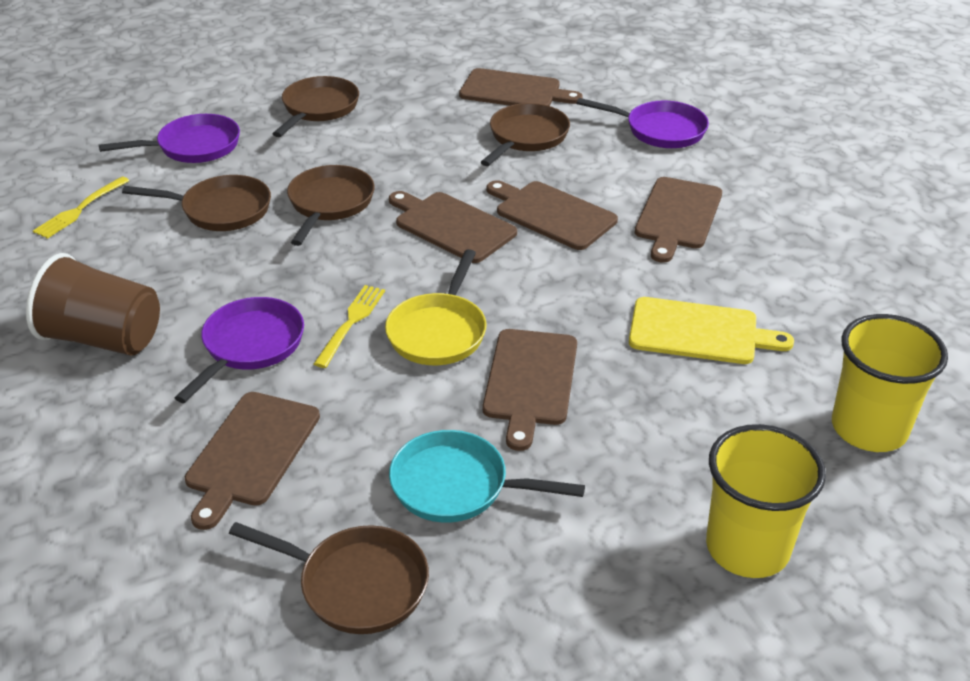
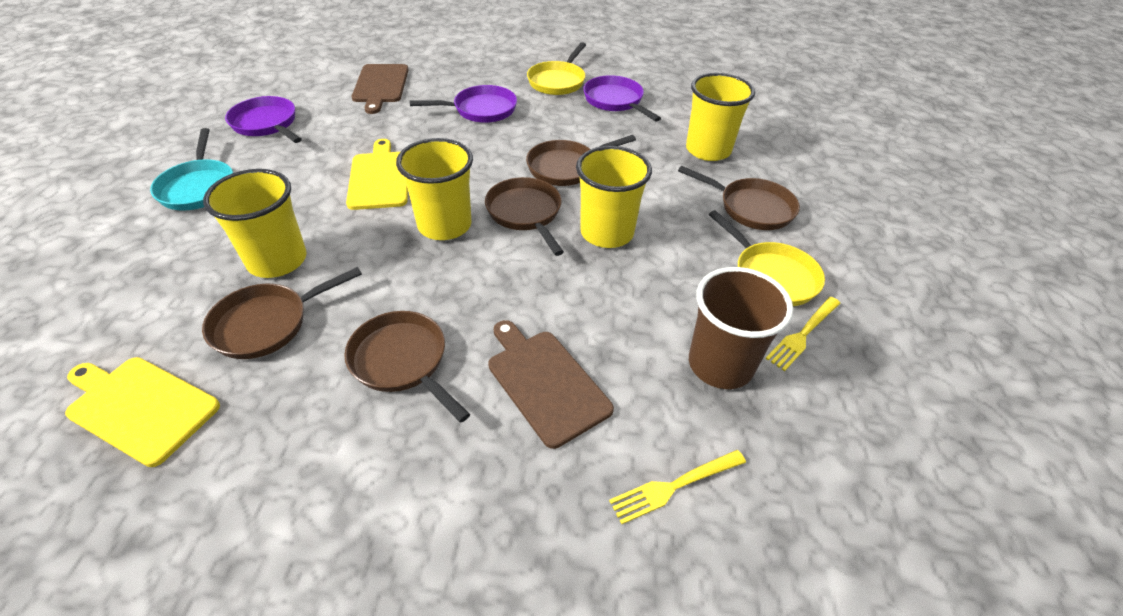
brown cutting board: 6 -> 2
yellow cup: 2 -> 4
yellow cutting board: 1 -> 2
yellow pan: 1 -> 2

